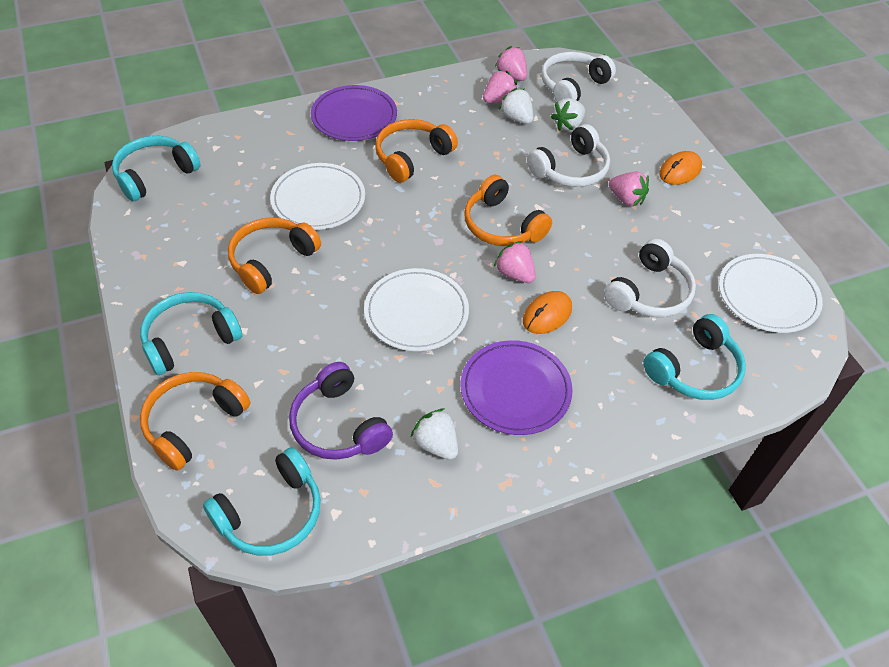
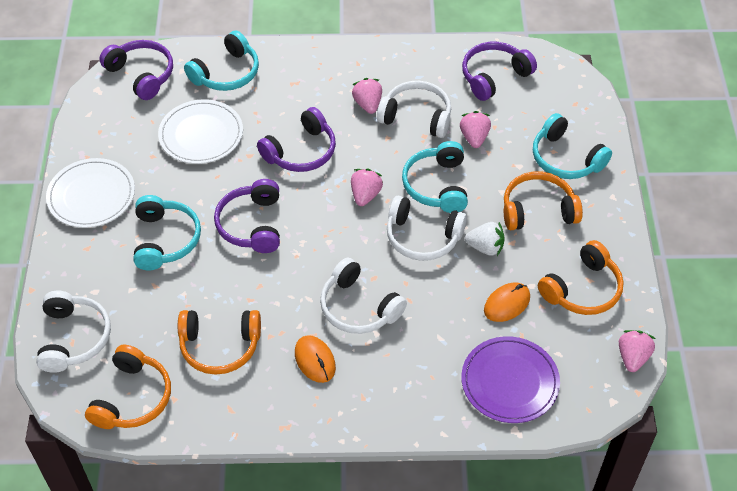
purple headphones: 1 -> 4
purple plate: 2 -> 1
white headphones: 3 -> 4
white plate: 3 -> 2
white strawberry: 3 -> 1

